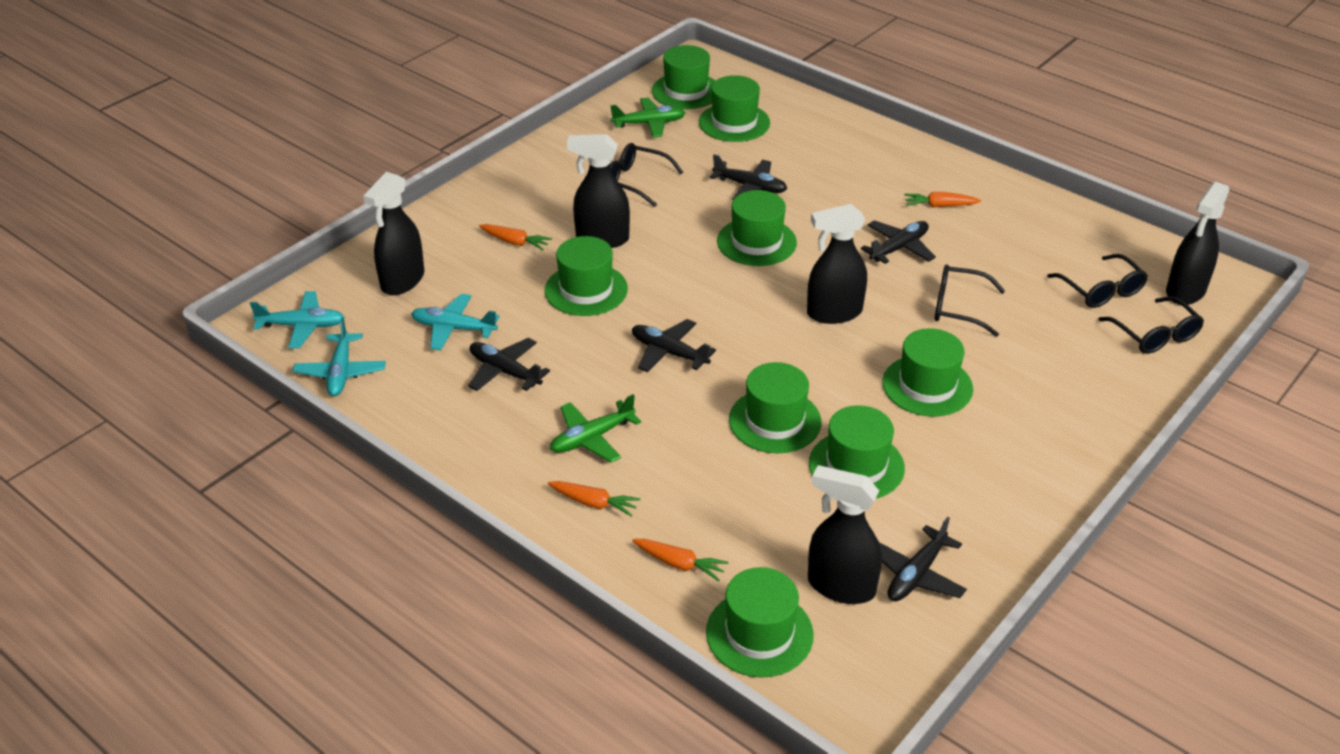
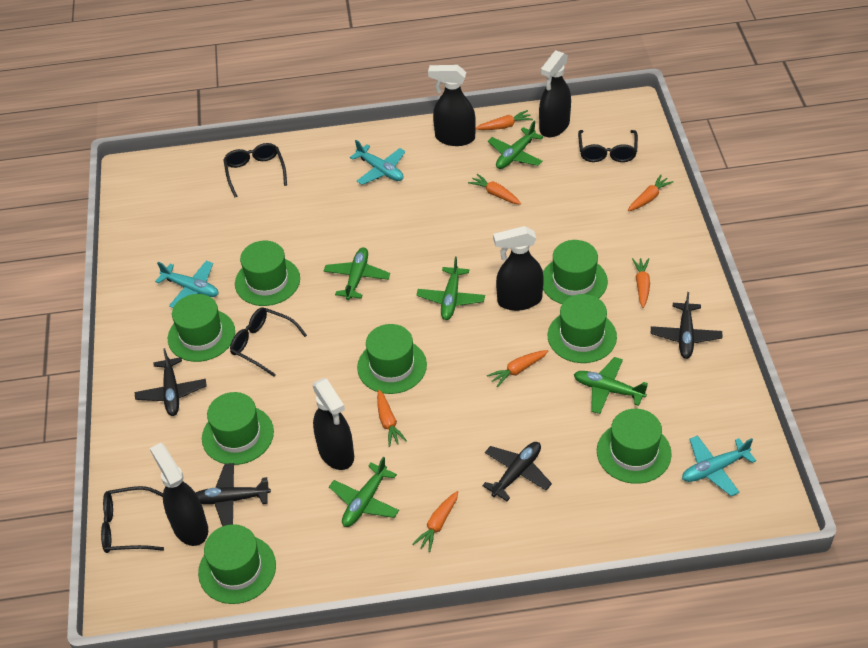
black plane: 5 -> 4
green plane: 2 -> 5
orange carrot: 4 -> 7

